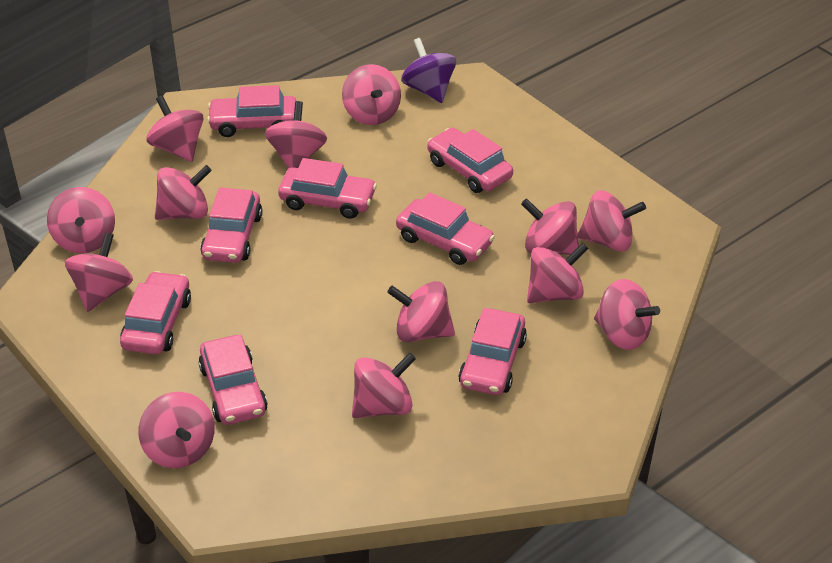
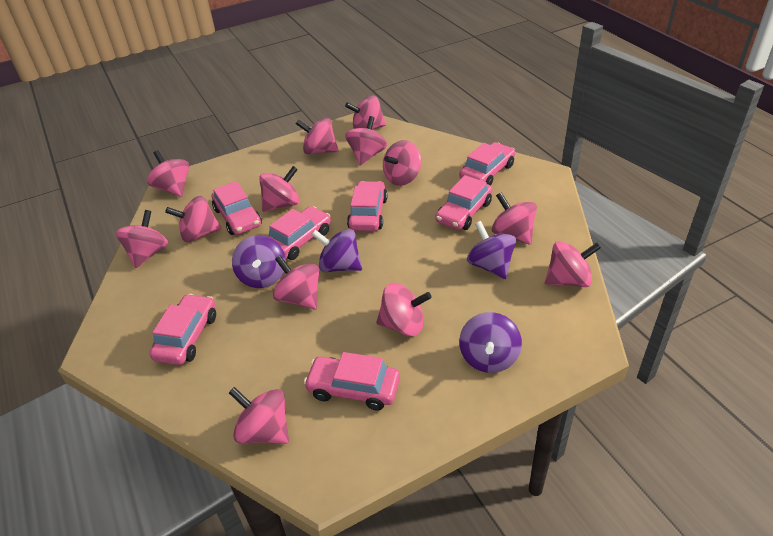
pink car: 8 -> 7
purple spinning top: 1 -> 4

